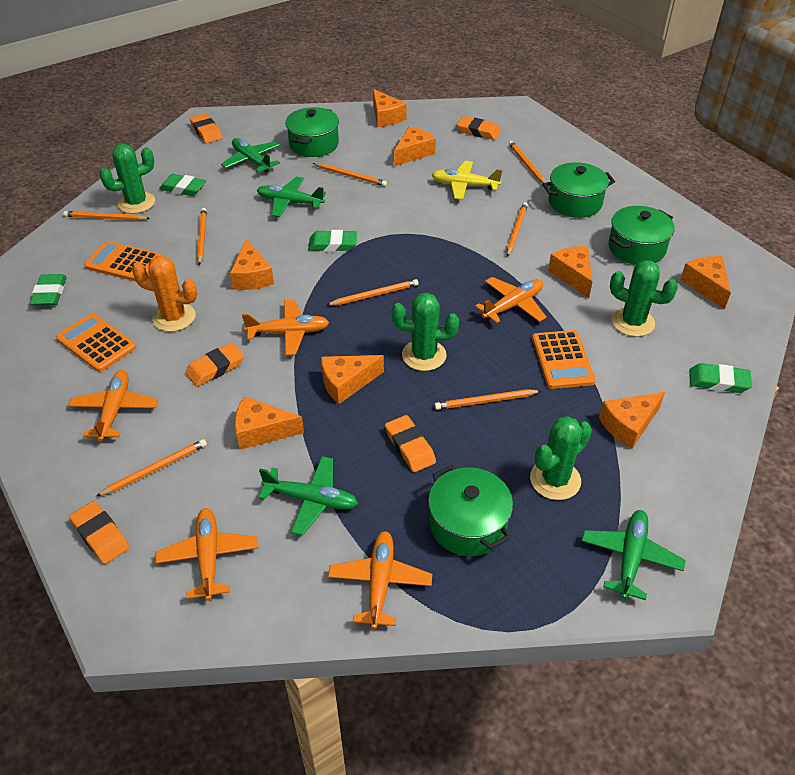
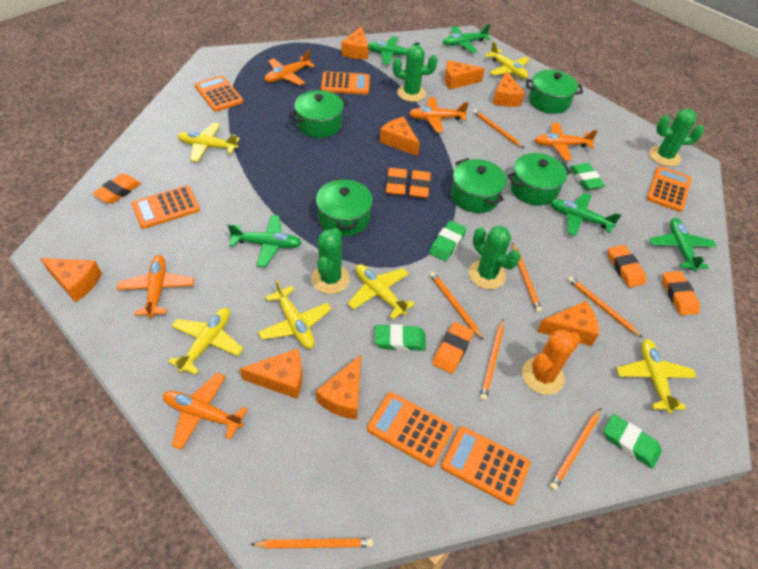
green plane: 4 -> 5
green pot: 4 -> 5
orange calculator: 3 -> 6
orange eraser: 5 -> 6
orange pencil: 8 -> 7
yellow plane: 1 -> 6

